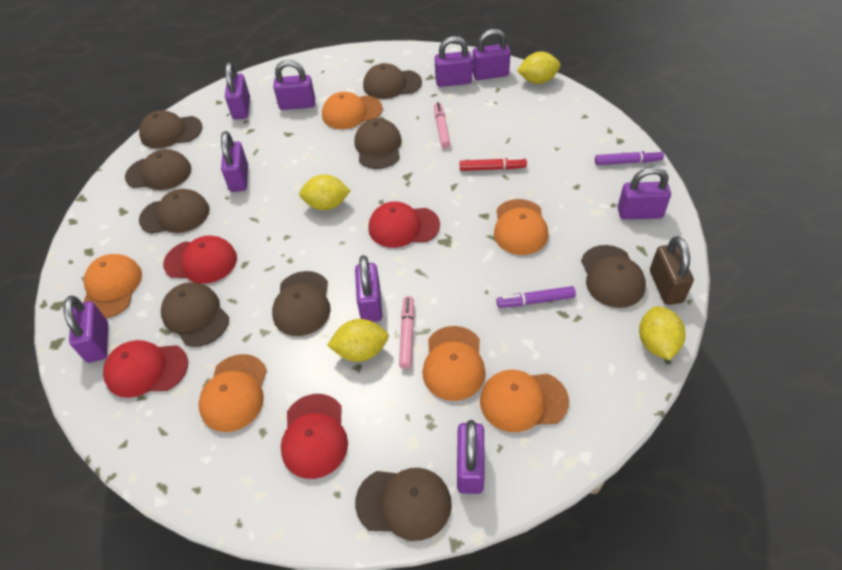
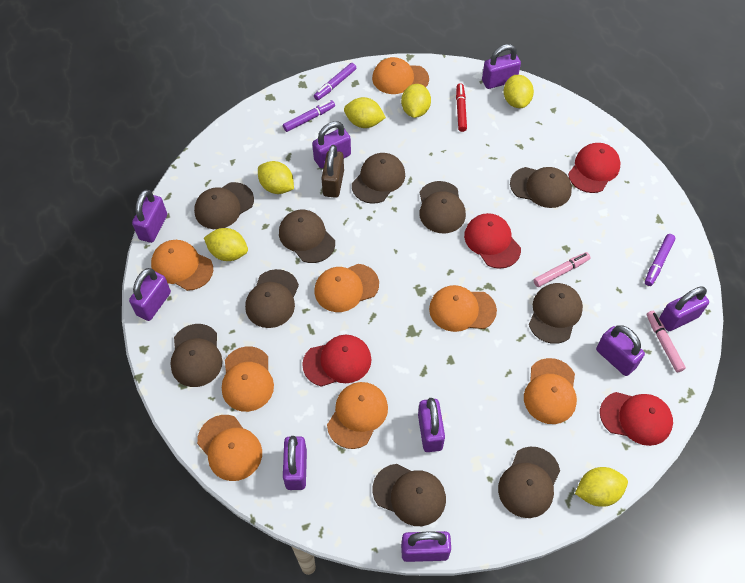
brown cap: 9 -> 10
orange cap: 6 -> 8
purple marker: 2 -> 3
yellow lemon: 4 -> 6

